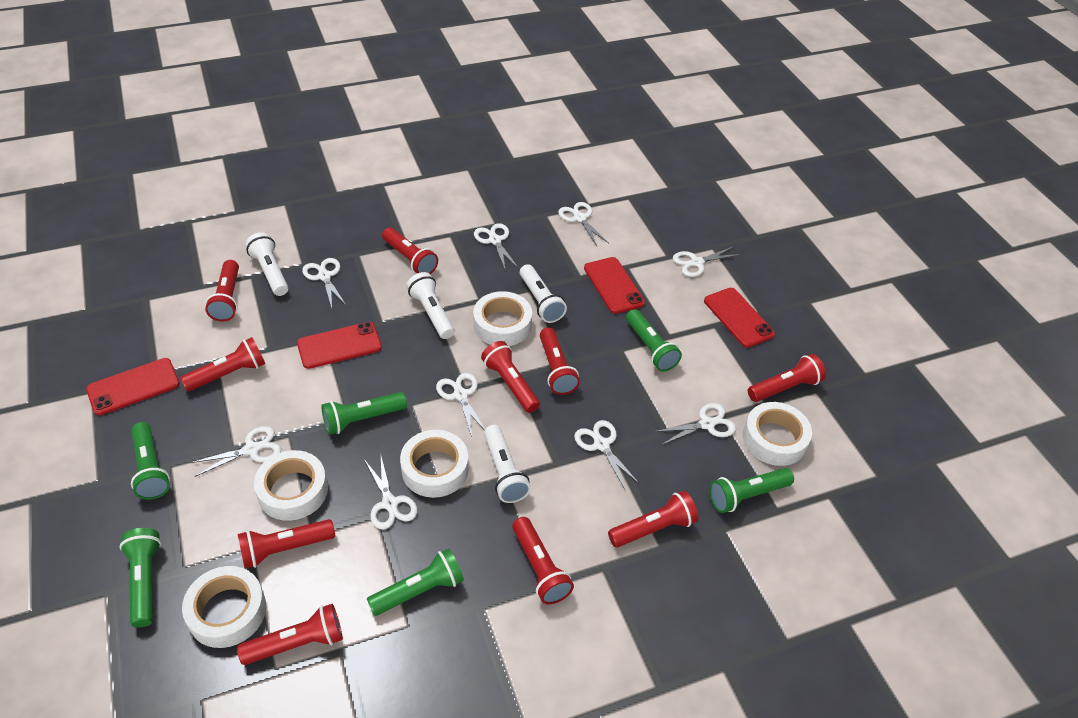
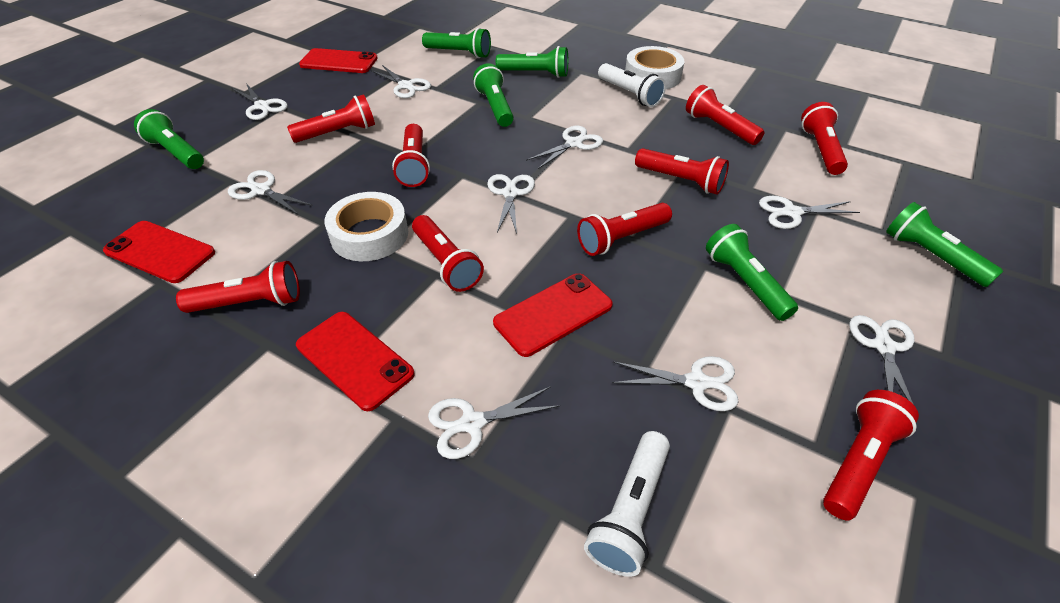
red flashlight: 10 -> 9
white flashlight: 4 -> 2
white tape: 5 -> 2

